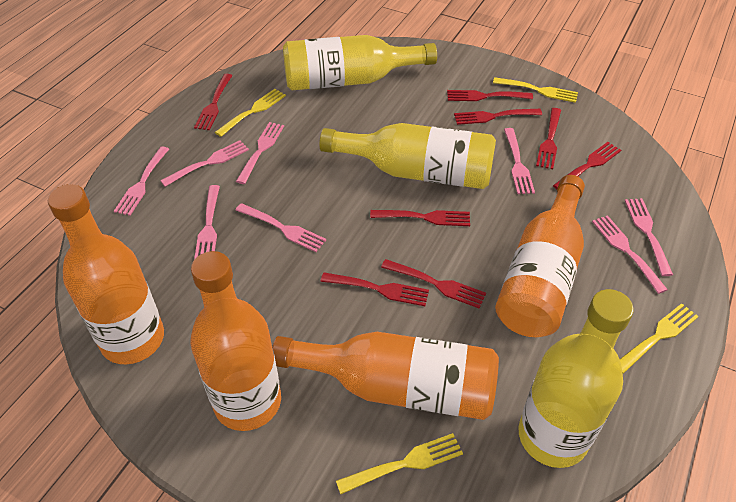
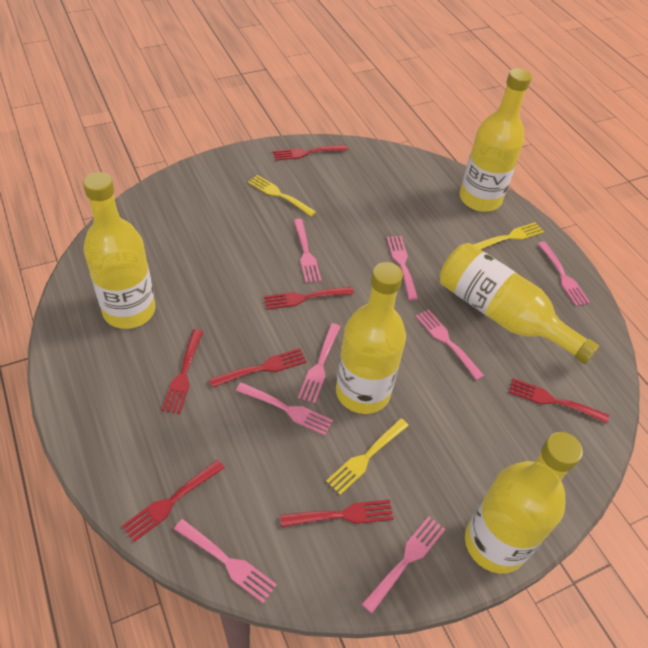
orange bottle: 4 -> 0
red fork: 8 -> 7
yellow bottle: 3 -> 5
yellow fork: 4 -> 3

